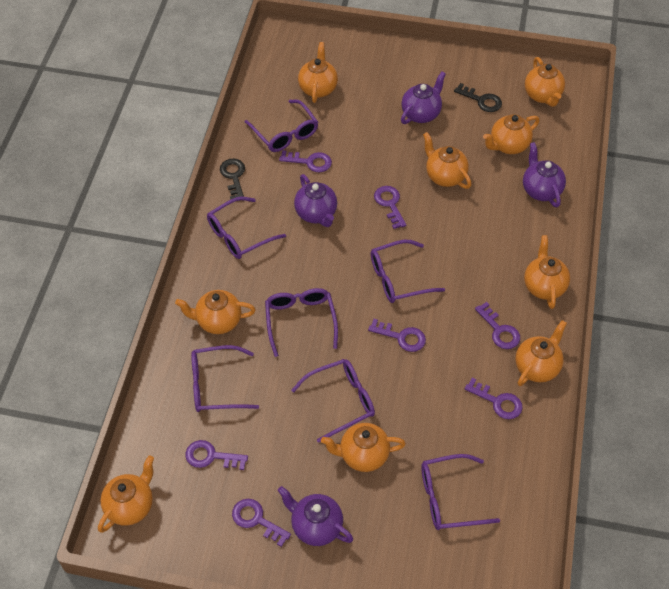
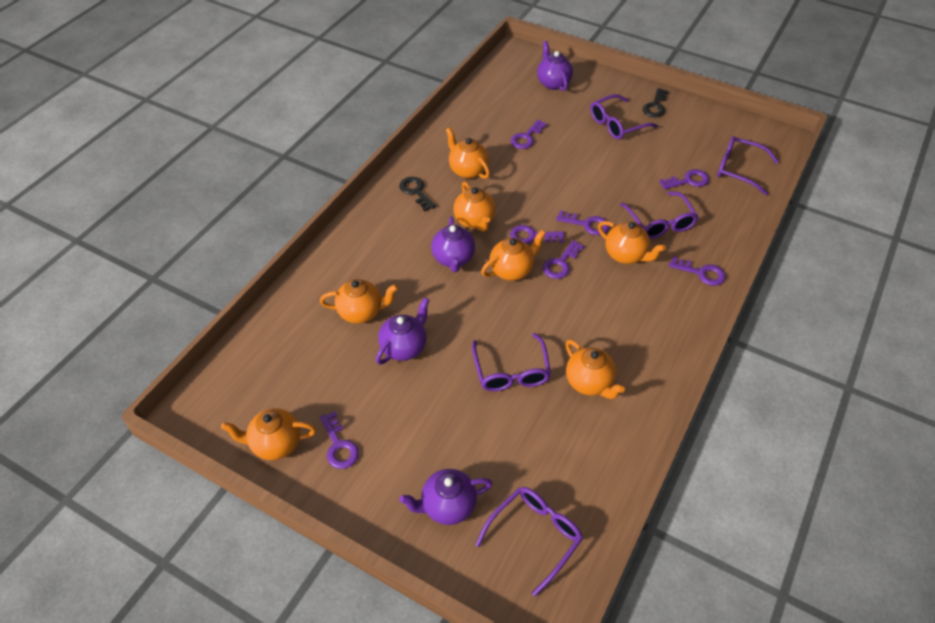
orange teapot: 9 -> 7
purple glasses: 7 -> 5

